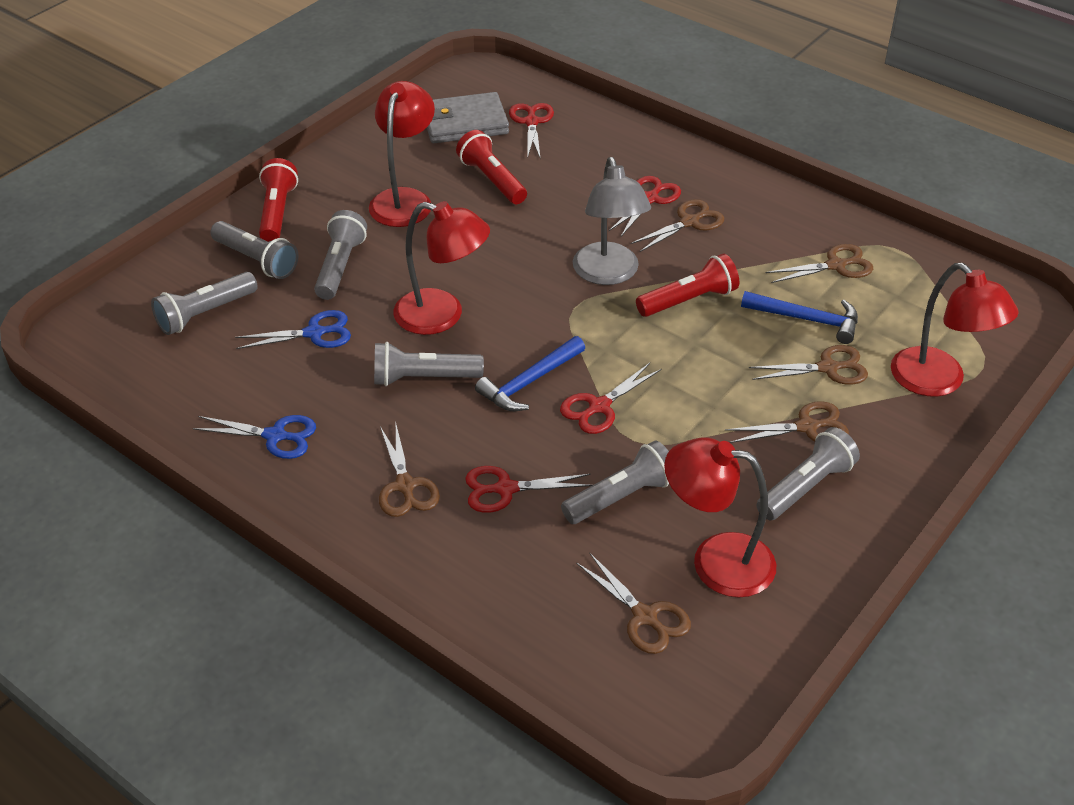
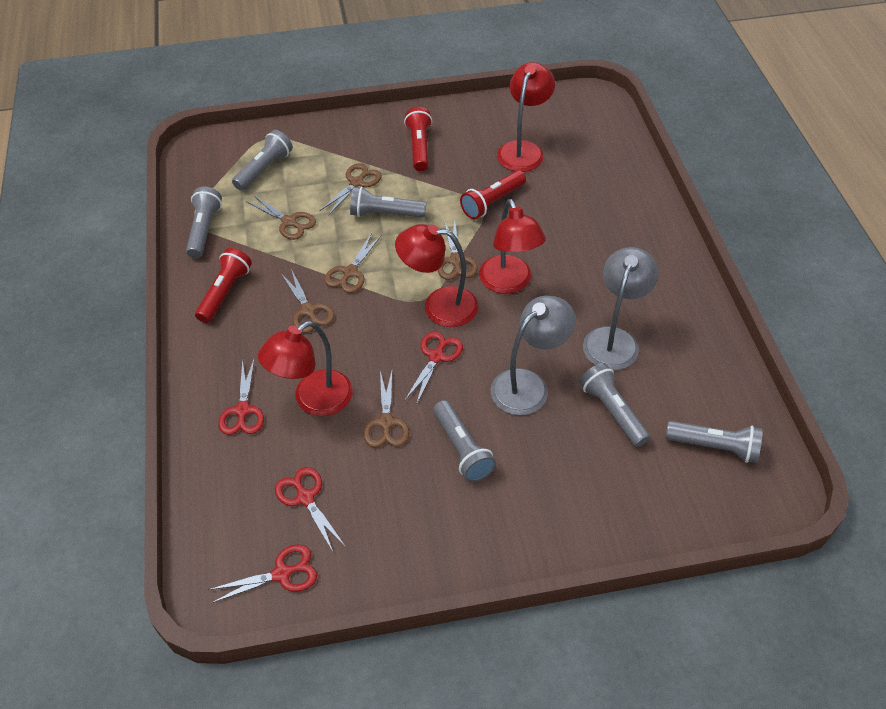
blue hammer: 2 -> 0
blue scissors: 2 -> 0
grey lamp: 1 -> 2
grey wallet: 1 -> 0

